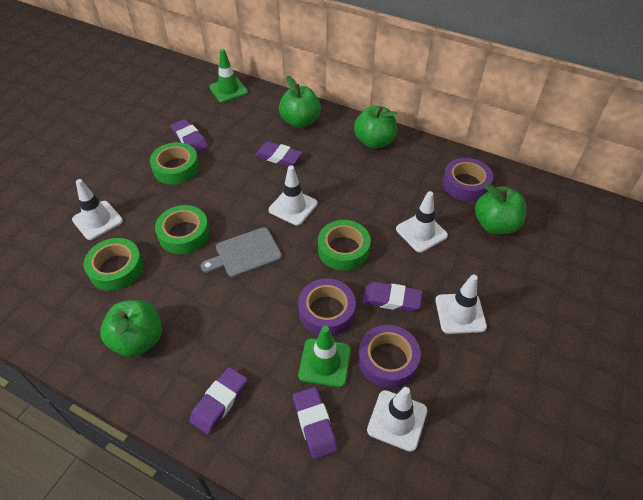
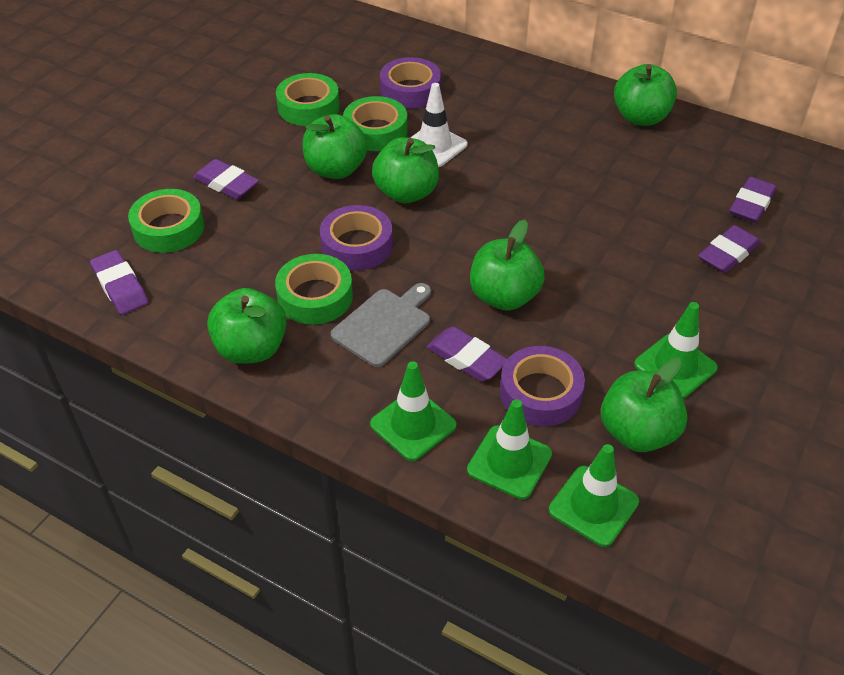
green apple: 4 -> 6
green traffic cone: 2 -> 4
white traffic cone: 5 -> 1

